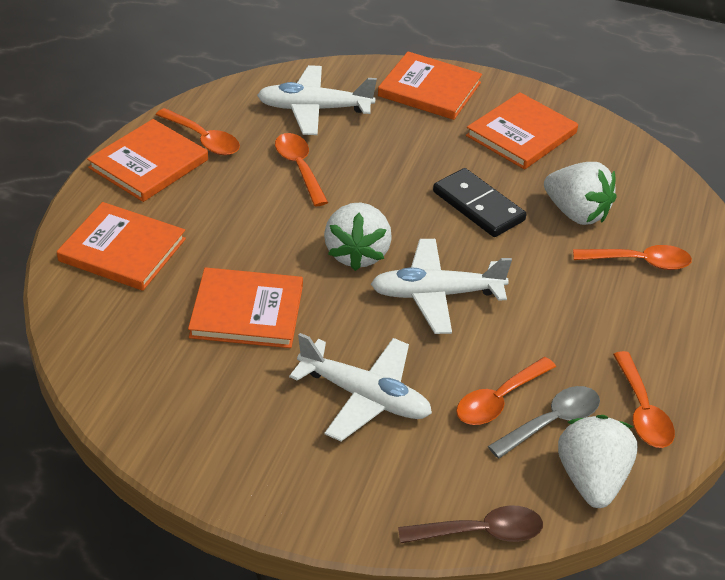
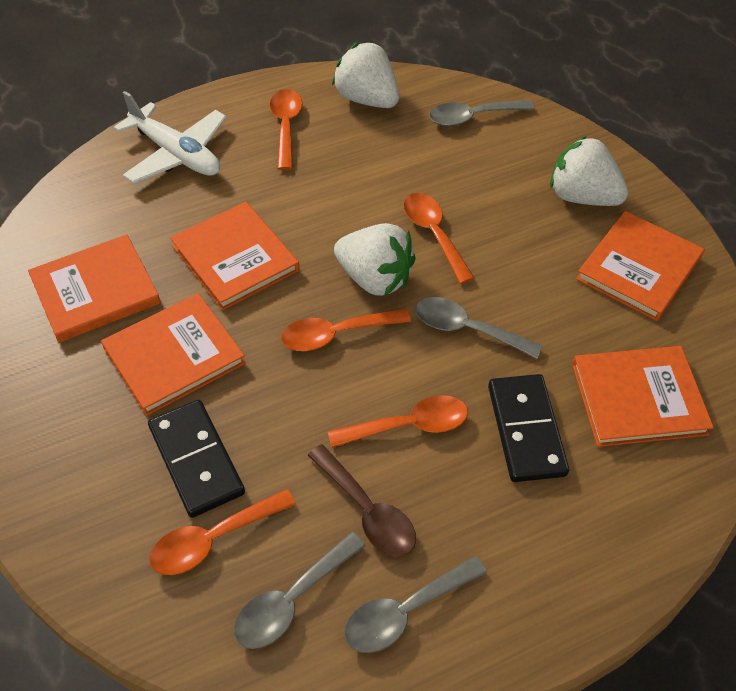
black domino: 1 -> 2
grey spoon: 1 -> 4
white plane: 3 -> 1

